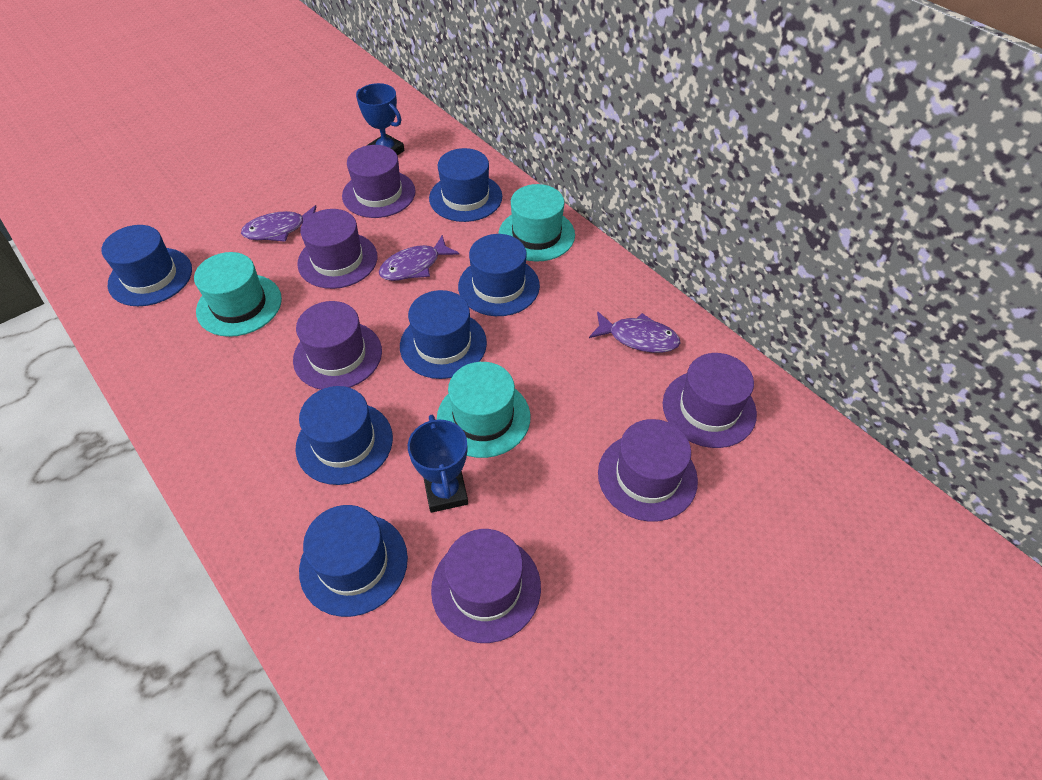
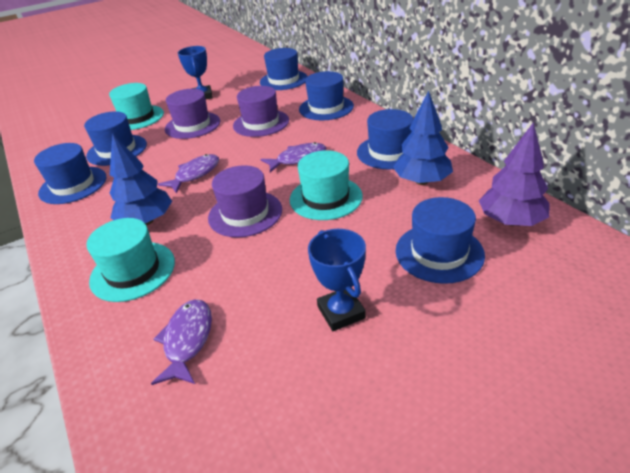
blue tree: 0 -> 2
purple hat: 6 -> 3
purple tree: 0 -> 1

